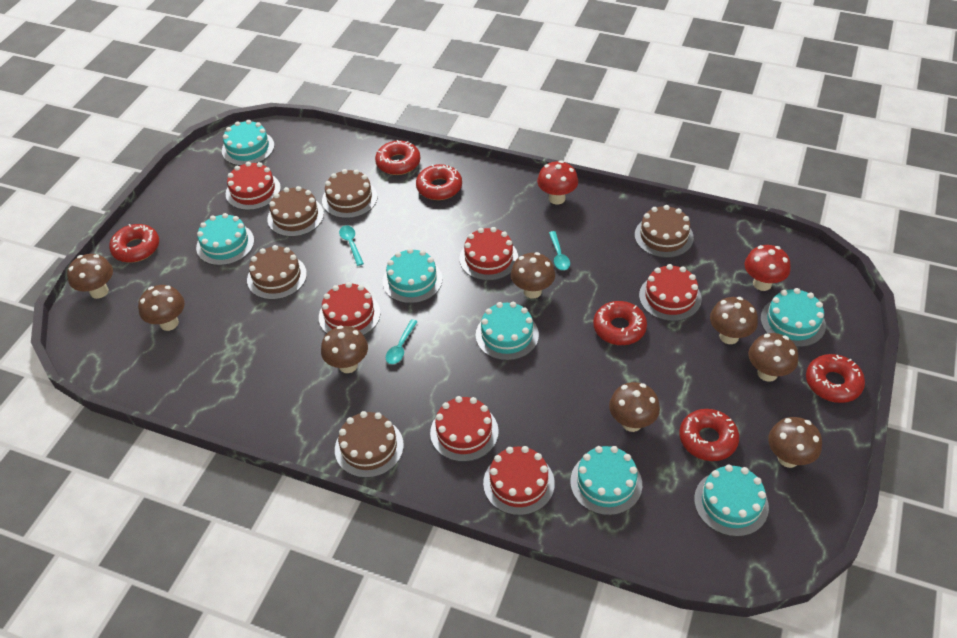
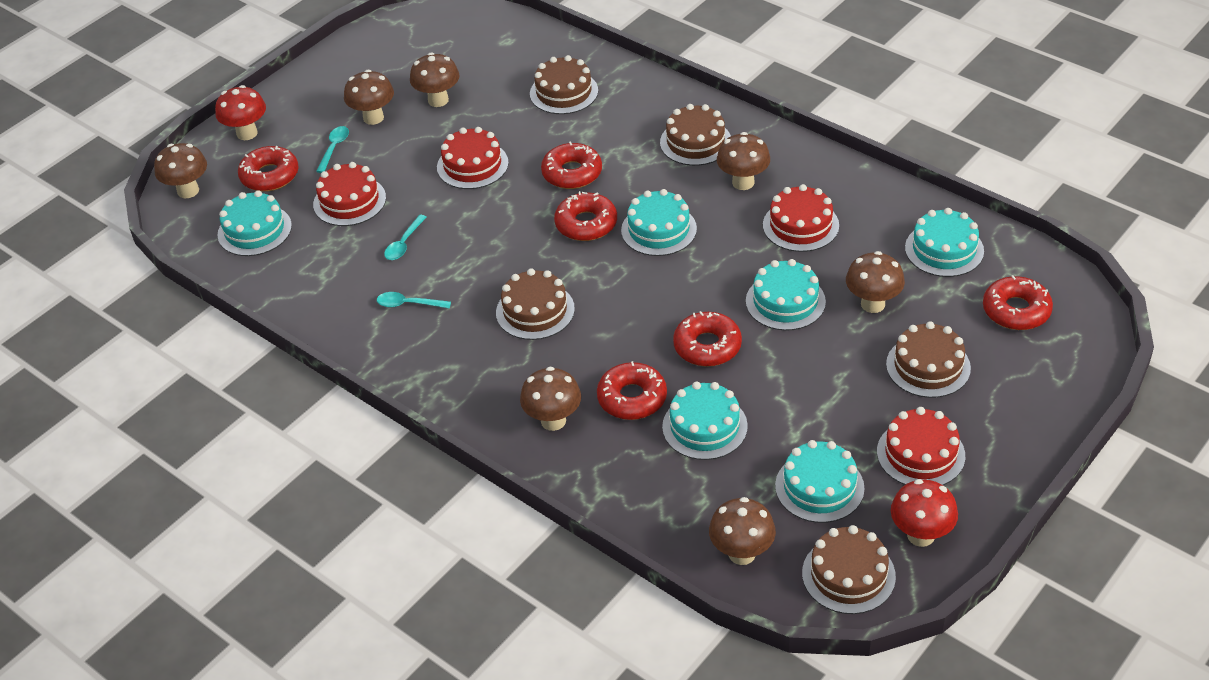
brown mushroom: 8 -> 7
red cake: 6 -> 4
turquoise cake: 7 -> 6

